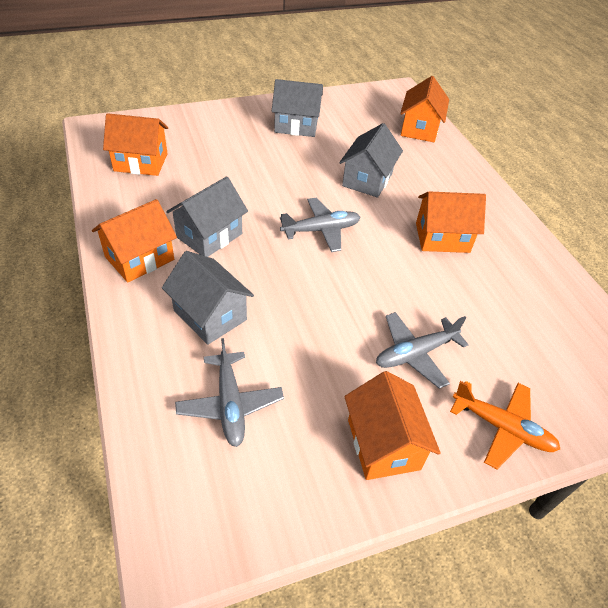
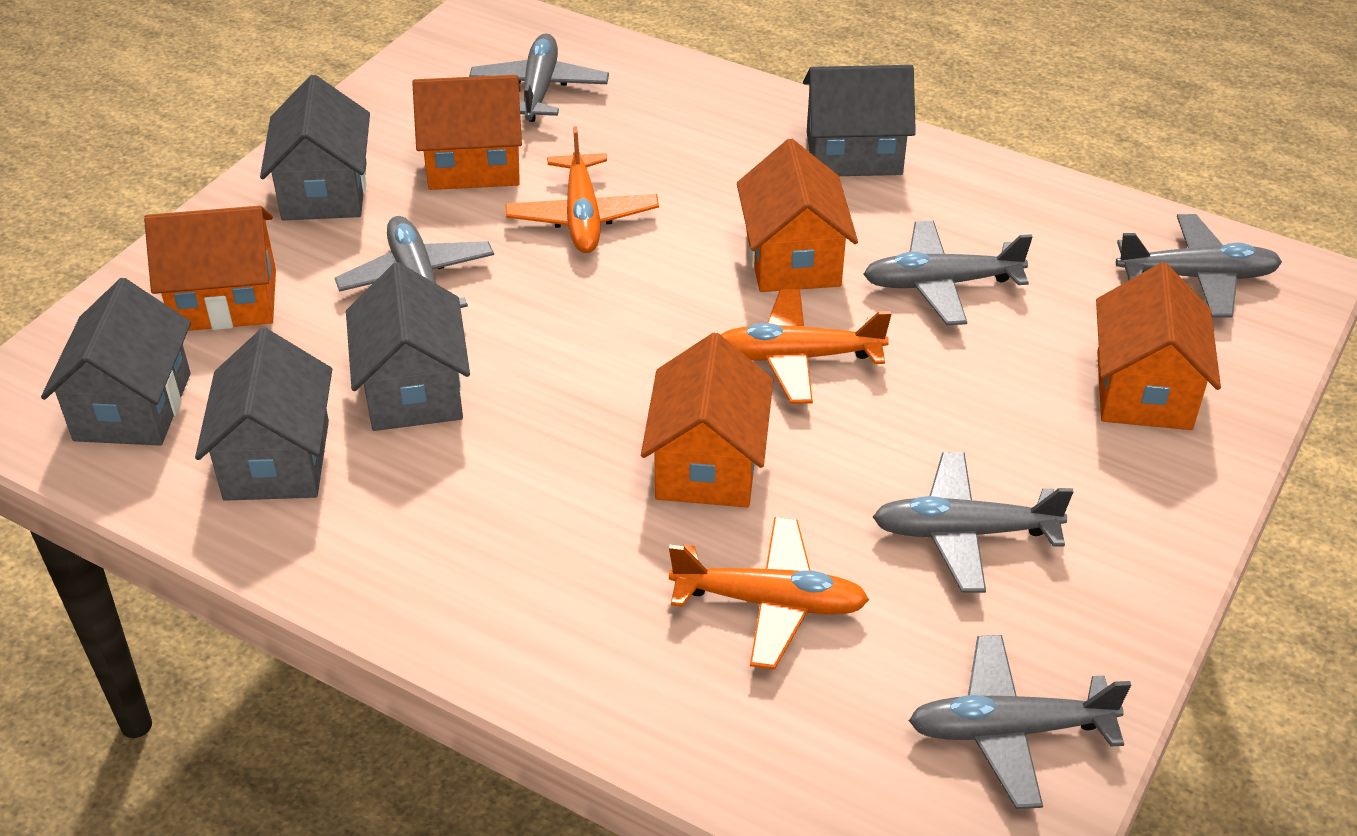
grey house: 4 -> 5
grey plane: 3 -> 6
orange plane: 1 -> 3

